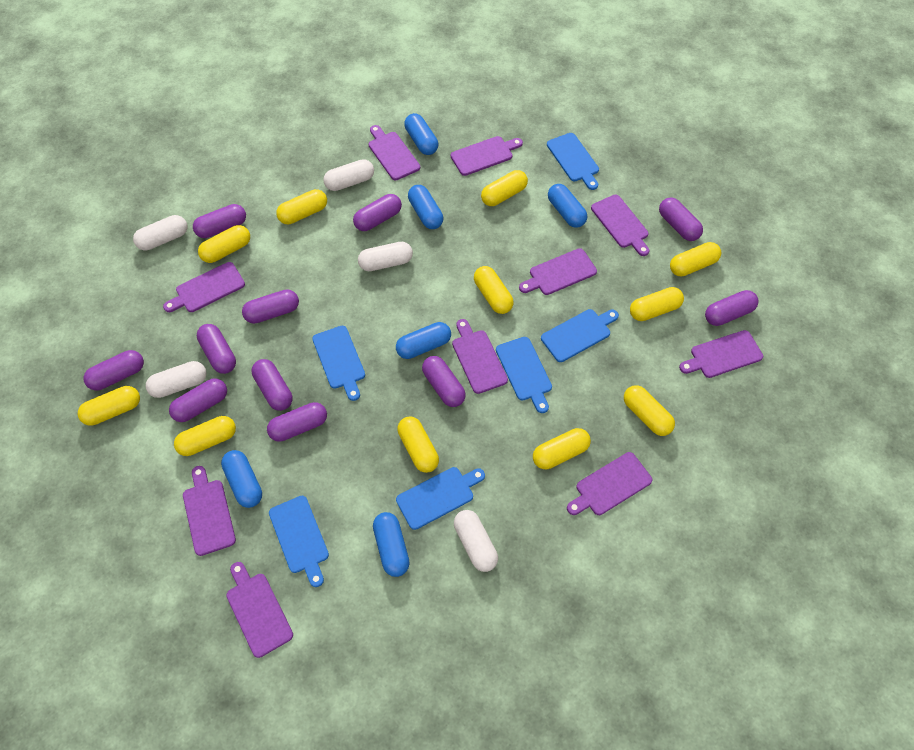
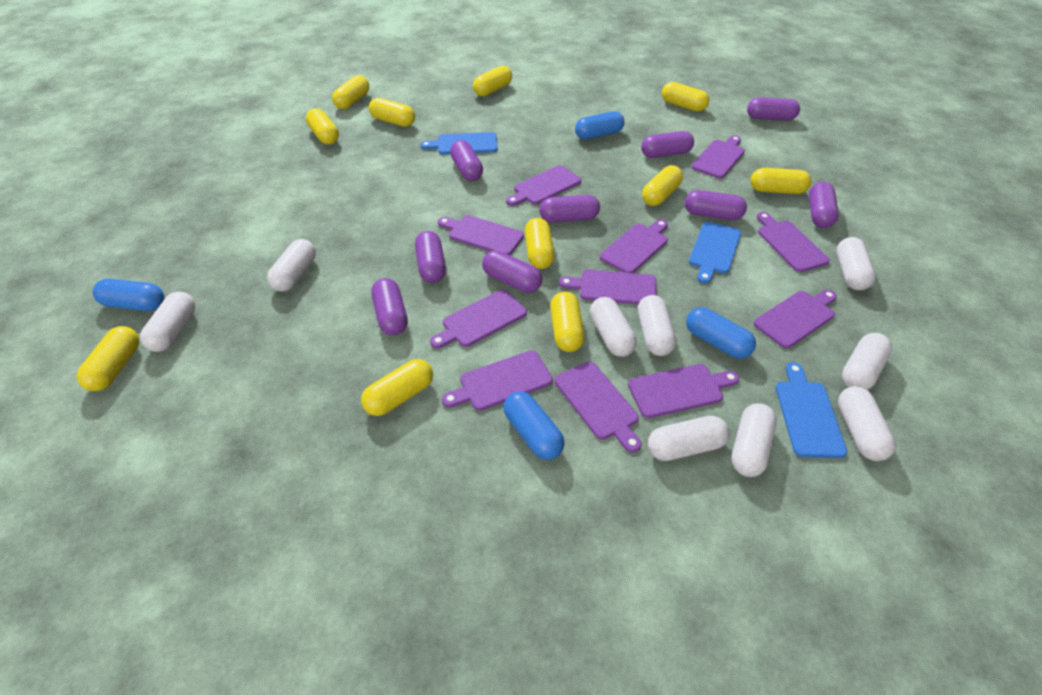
blue capsule: 6 -> 4
blue cutting board: 6 -> 3
purple capsule: 11 -> 9
purple cutting board: 10 -> 11
white capsule: 5 -> 9

